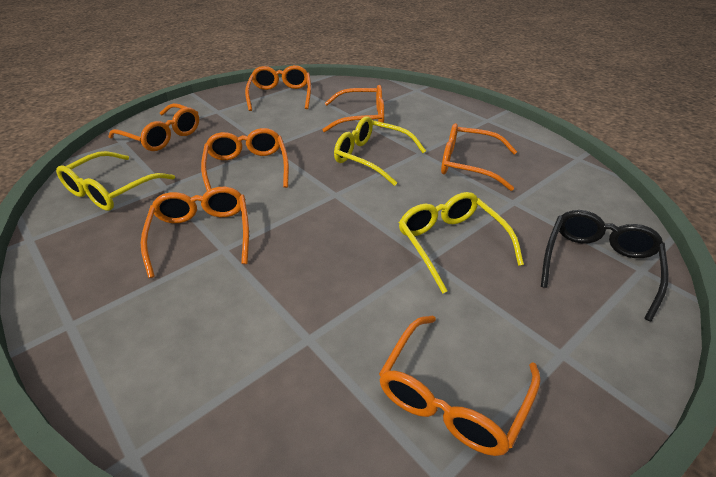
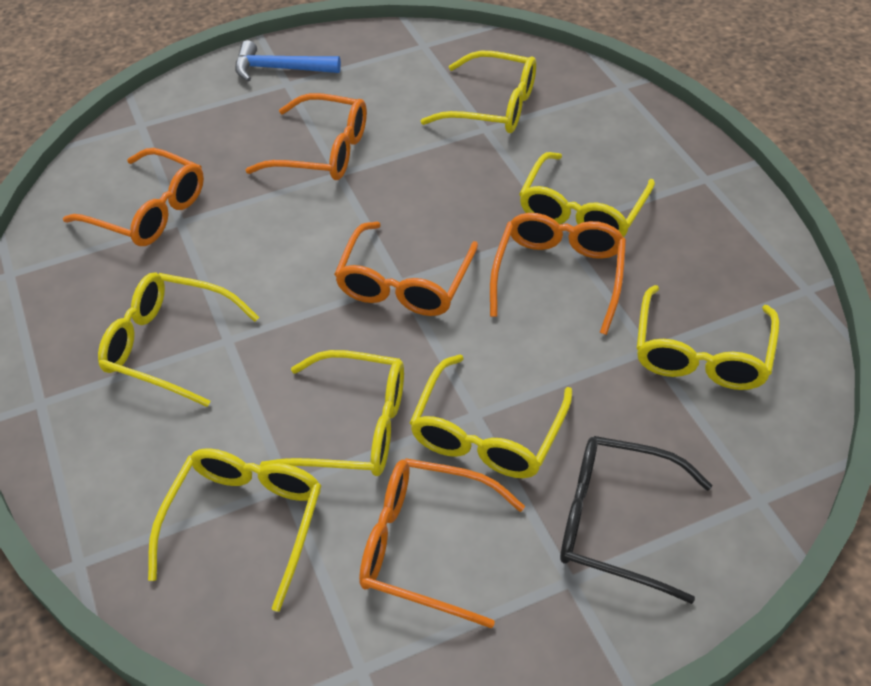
blue hammer: 0 -> 1
orange glasses: 7 -> 5
yellow glasses: 3 -> 7

